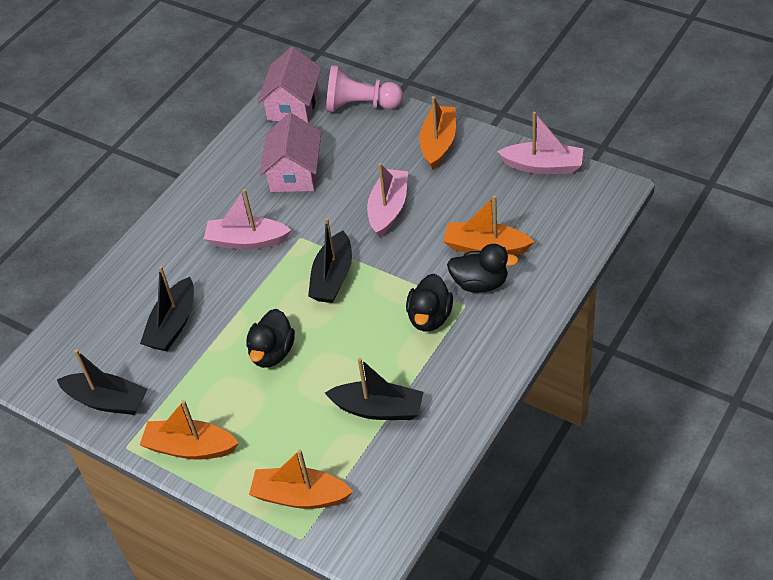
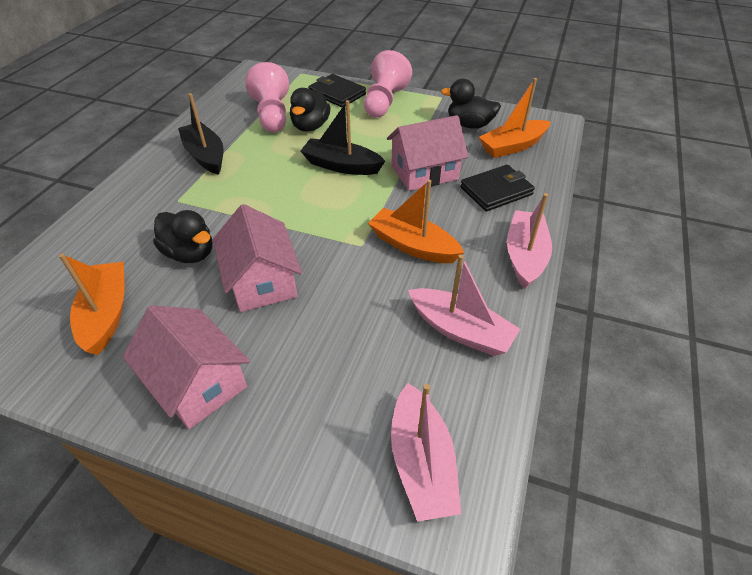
black boat: 4 -> 2
black wallet: 0 -> 2
orange boat: 4 -> 3
pink house: 2 -> 3
pink pawn: 1 -> 2

